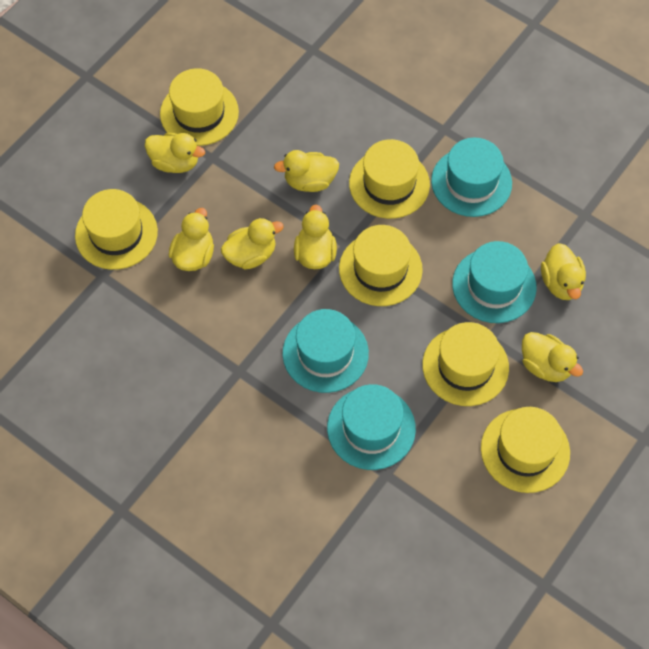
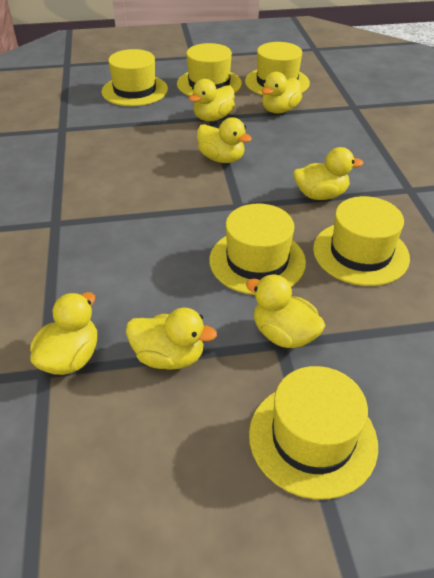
turquoise hat: 4 -> 0

